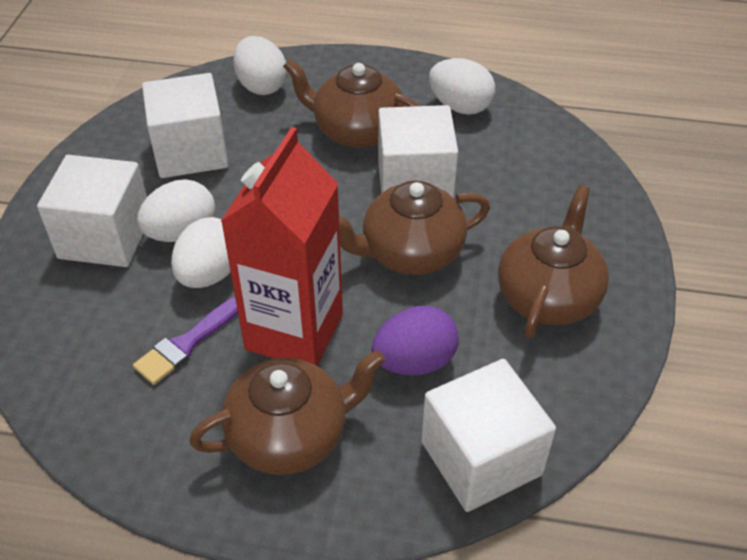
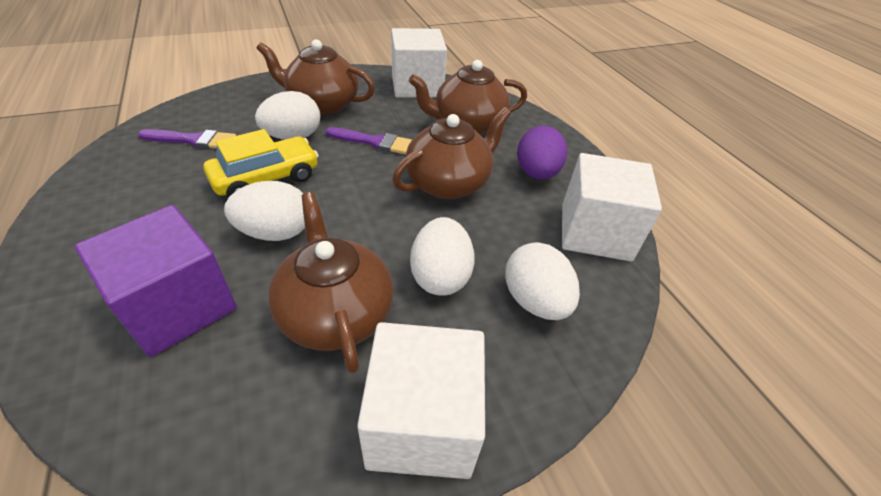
purple brush: 1 -> 2
purple cube: 0 -> 1
red carton: 1 -> 0
white cube: 4 -> 3
yellow car: 0 -> 1

